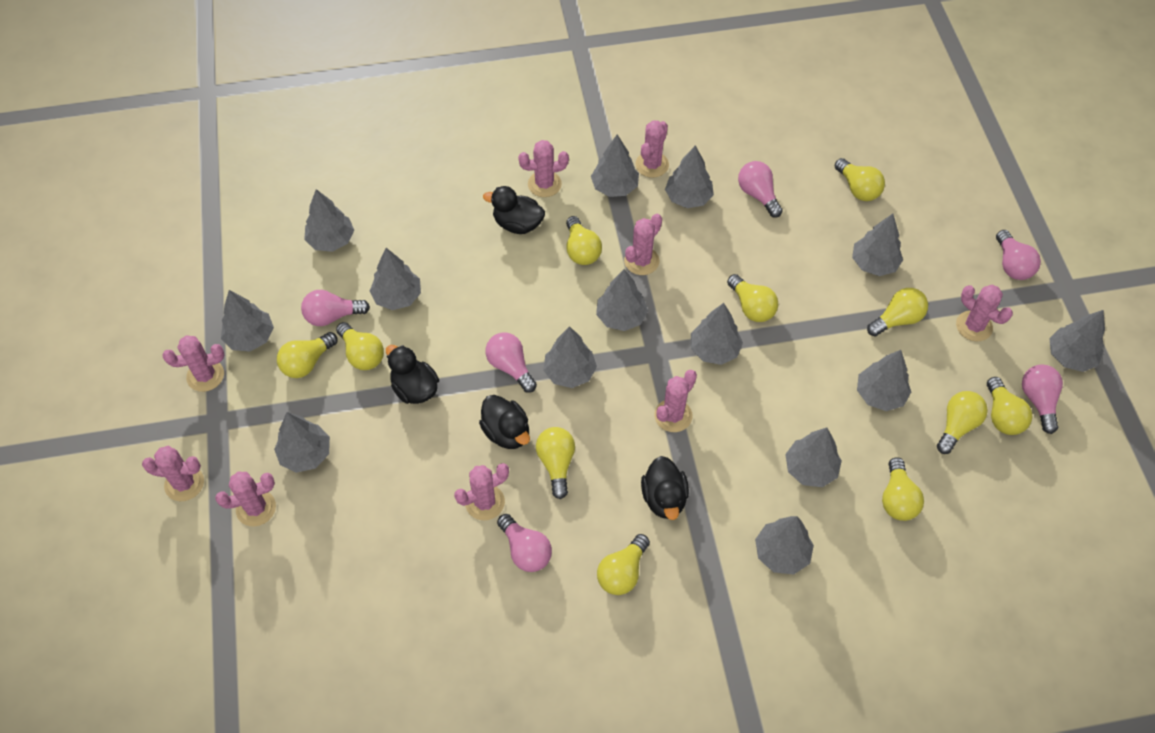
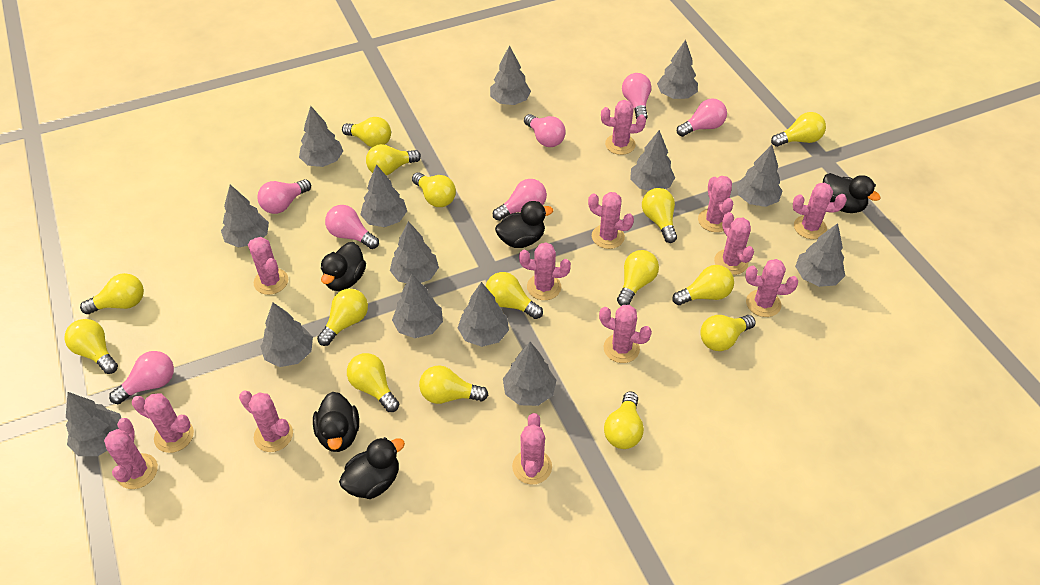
black duck: 4 -> 5
pink cactus: 9 -> 13
pink light bulb: 6 -> 7
yellow light bulb: 11 -> 15

